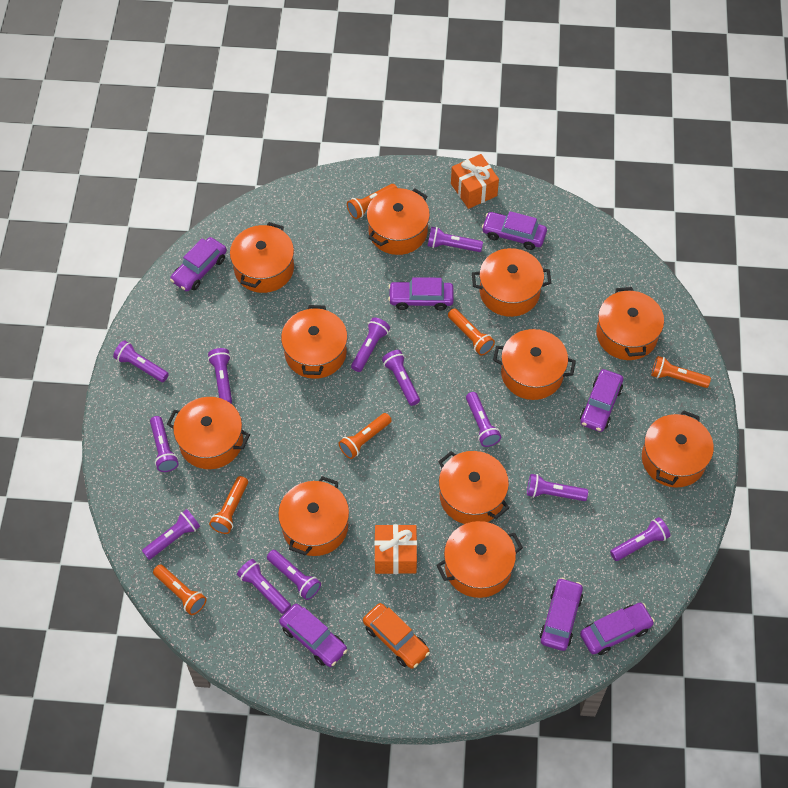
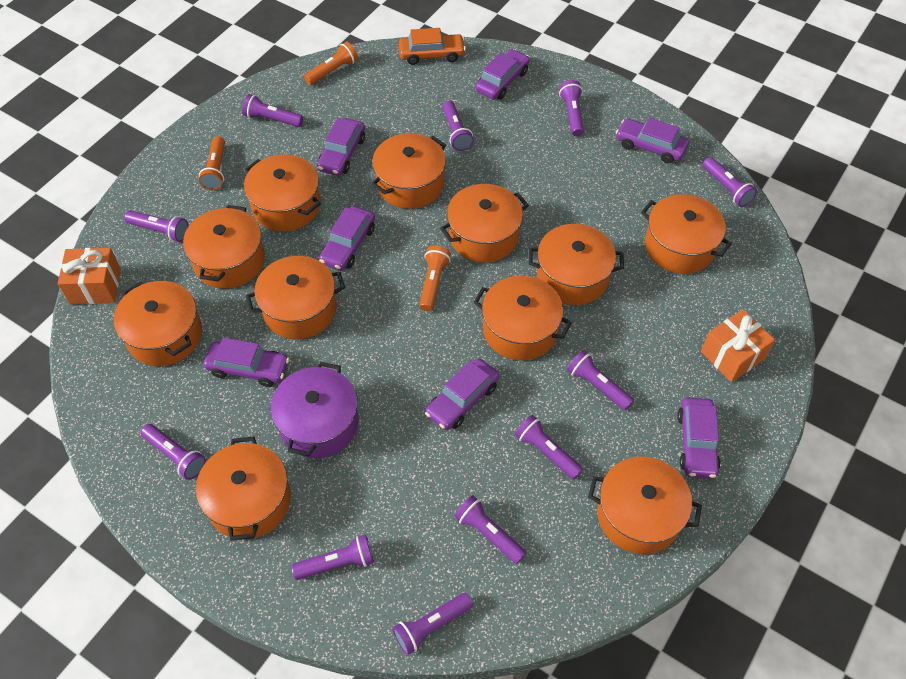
orange flashlight: 6 -> 3
purple flashlight: 12 -> 11
purple pot: 0 -> 1

